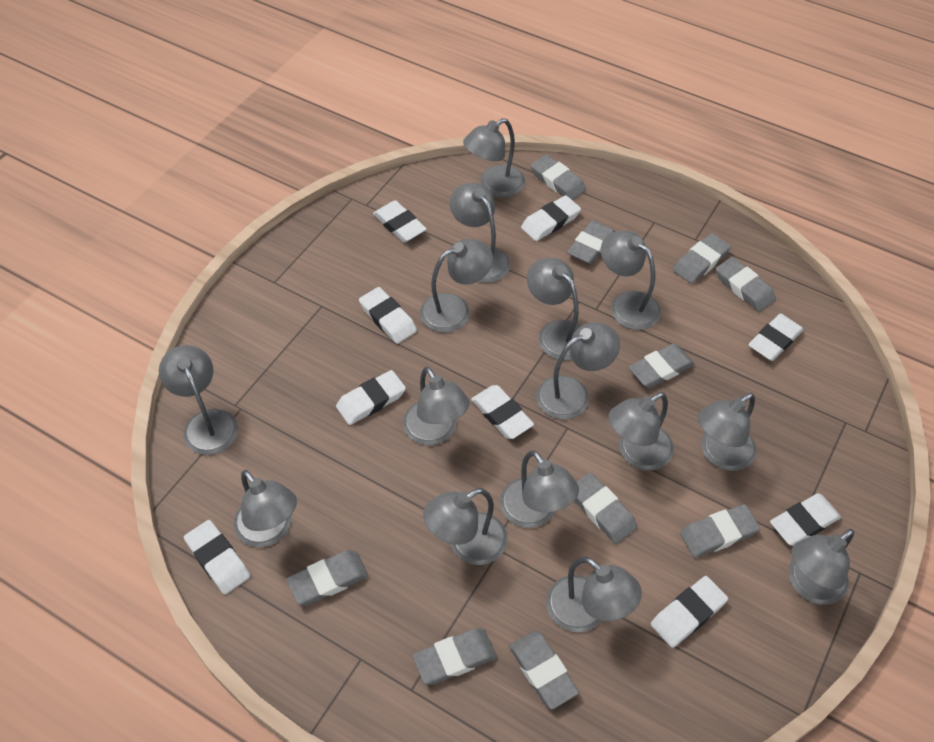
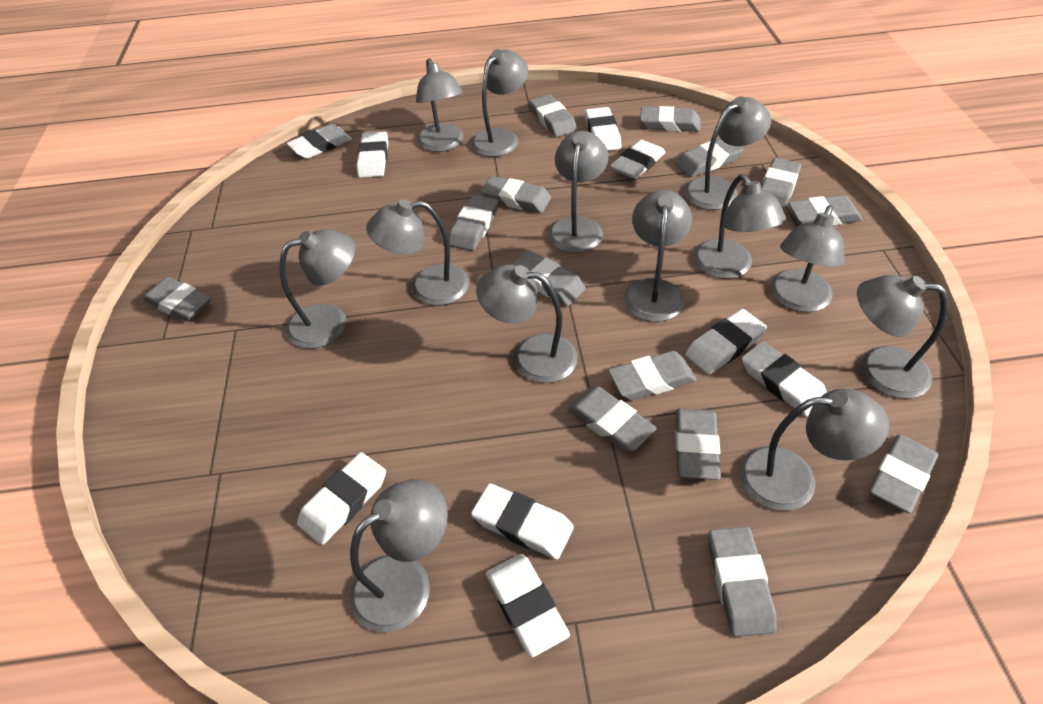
grey eraser: 10 -> 14
grey lamp: 15 -> 13

